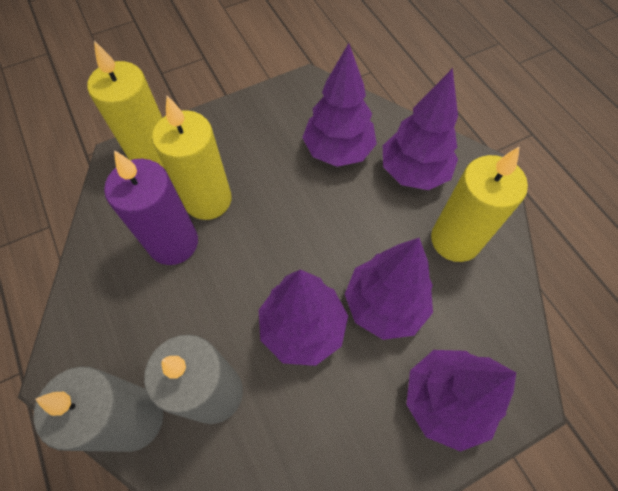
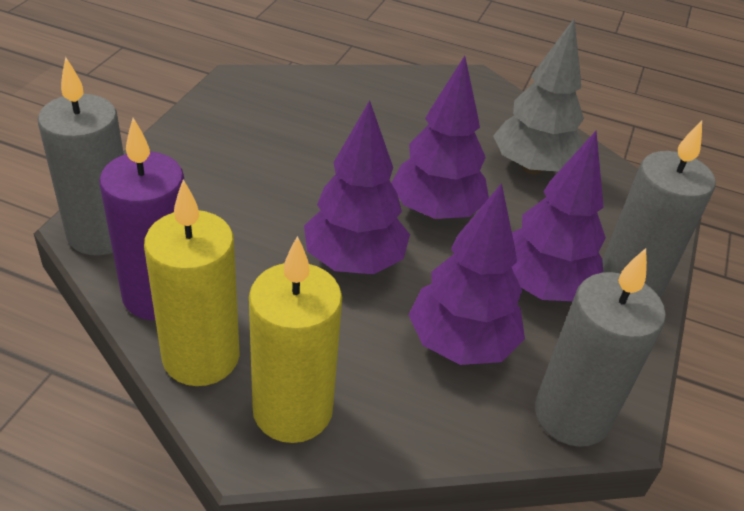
grey candle: 2 -> 3
grey tree: 0 -> 1
purple tree: 5 -> 4
yellow candle: 3 -> 2

